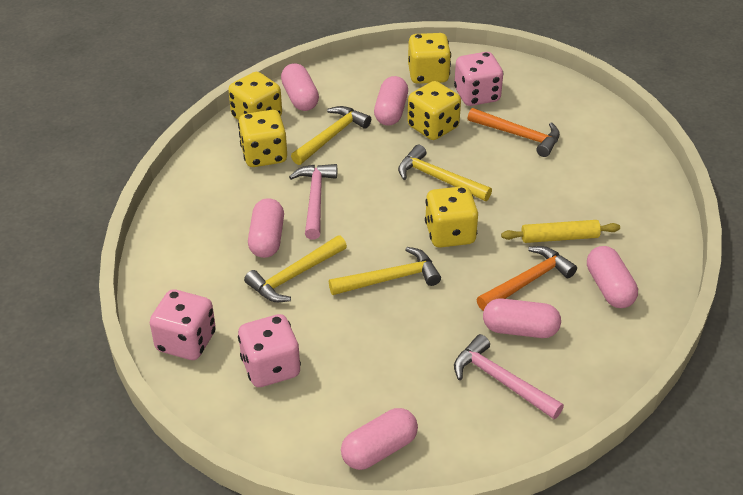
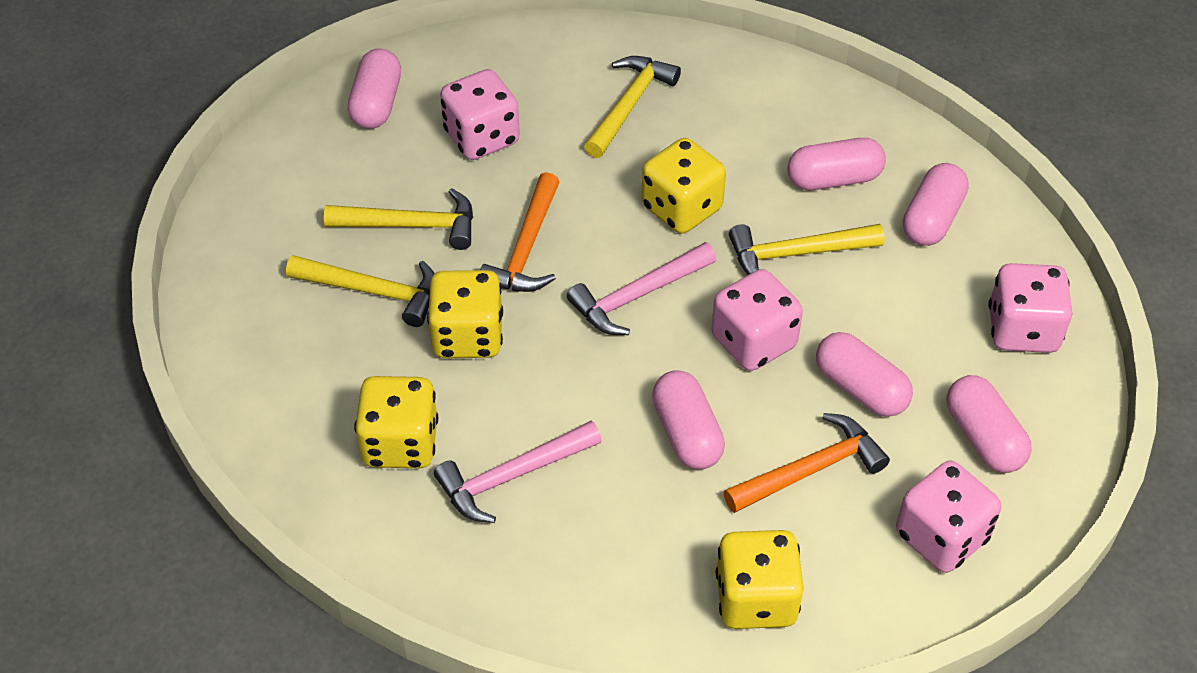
pink dice: 3 -> 4
yellow dice: 5 -> 4
yellow rolling pin: 1 -> 0

